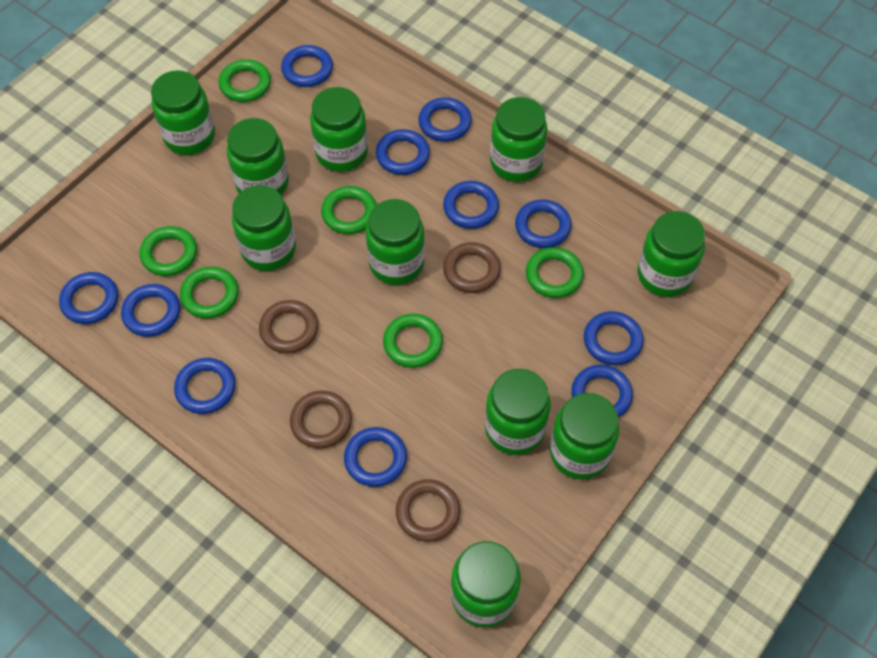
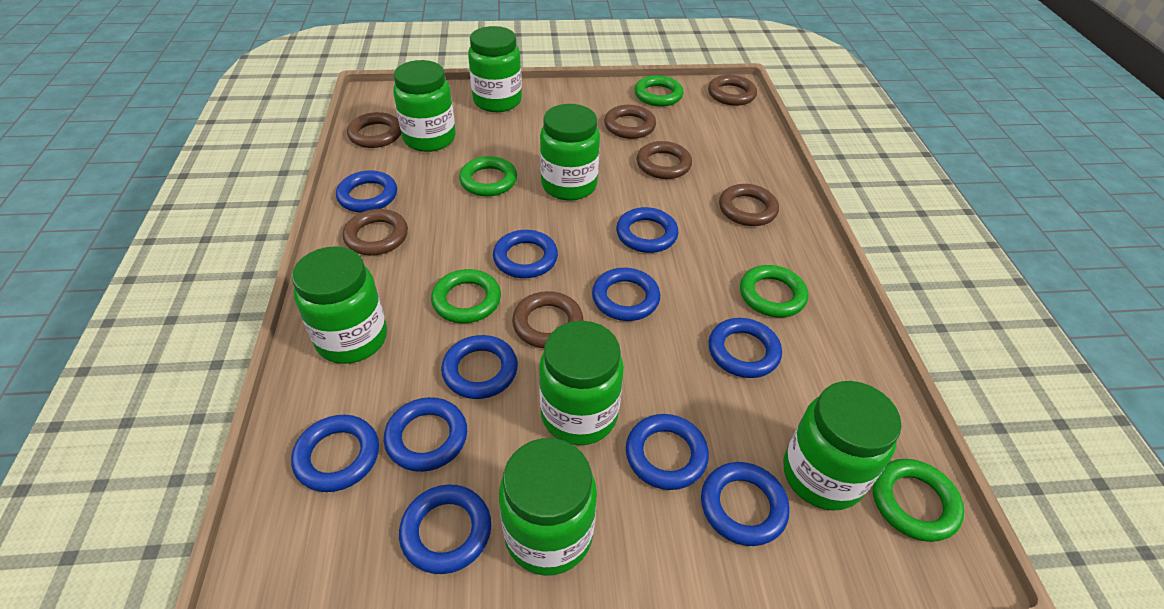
brown ring: 4 -> 7
green jar: 10 -> 7
green ring: 6 -> 5

